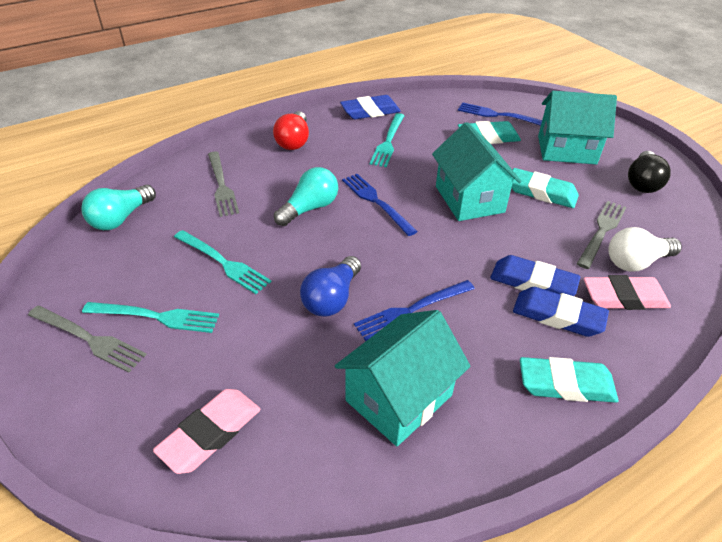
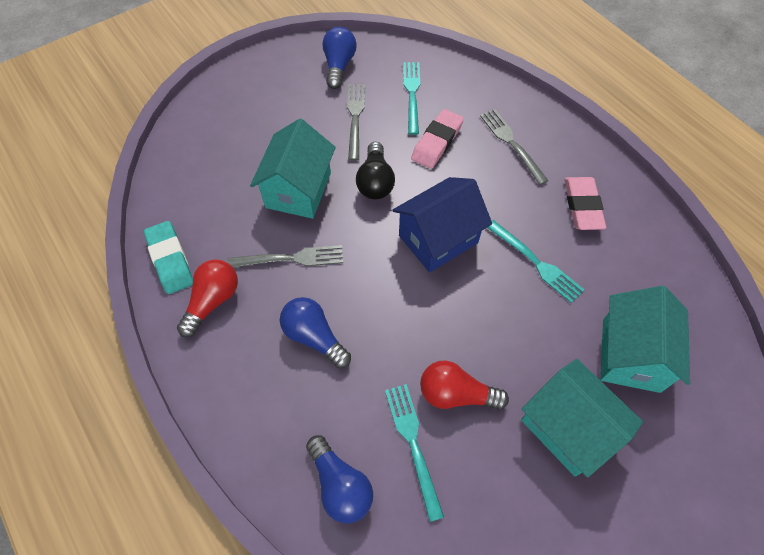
blue eraser: 3 -> 0
blue fork: 3 -> 0
blue house: 0 -> 1
blue light bulb: 1 -> 3
red light bulb: 1 -> 2
turquoise eraser: 3 -> 1
turquoise light bulb: 2 -> 0
white light bulb: 1 -> 0

